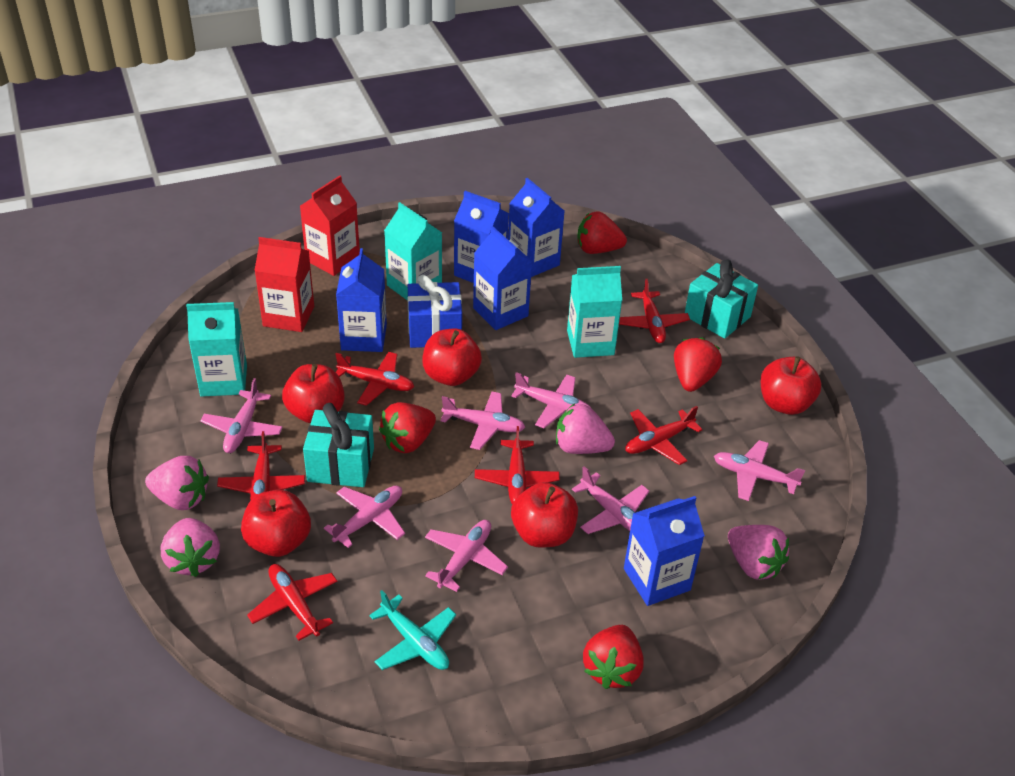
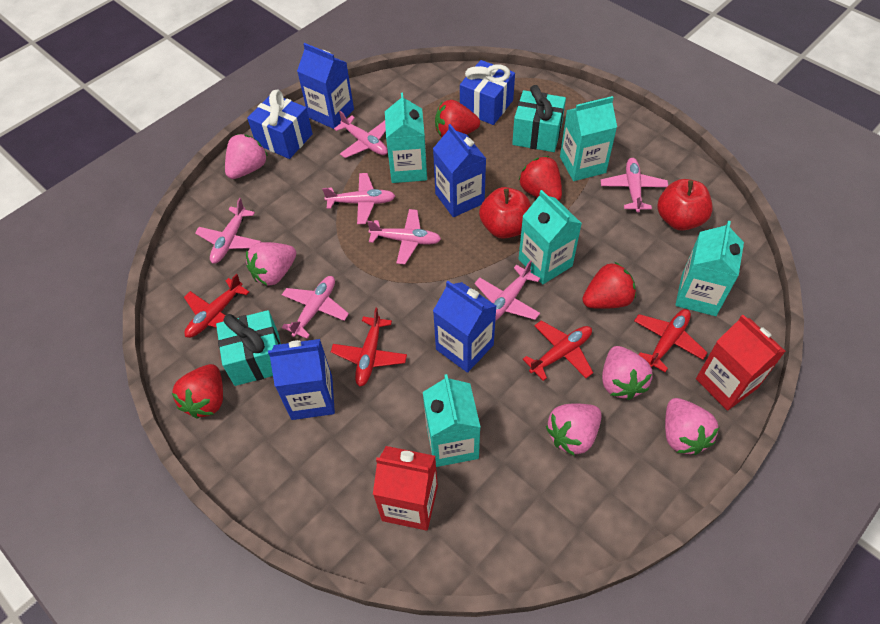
blue carton: 5 -> 4
blue gift: 1 -> 2
pink strawberry: 4 -> 5
red apple: 5 -> 2
red plane: 6 -> 4
turquoise carton: 3 -> 5
turquoise plane: 1 -> 0

